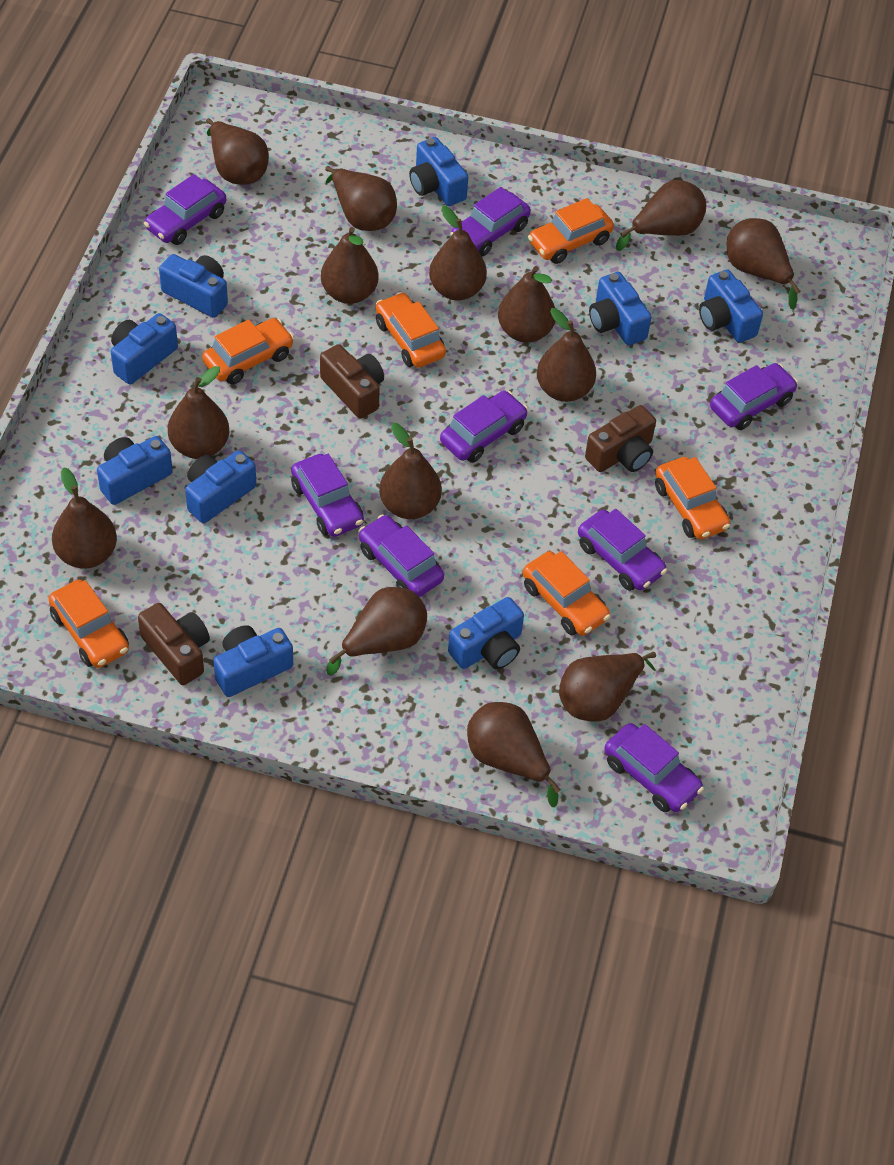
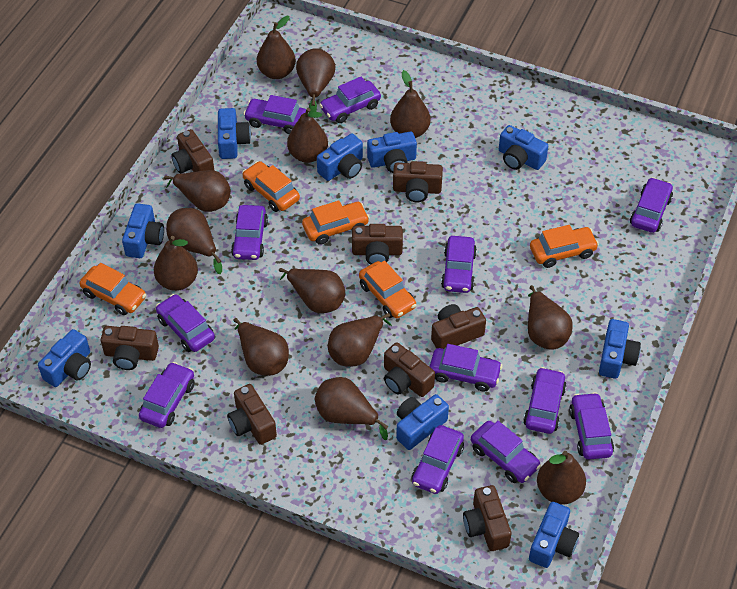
brown camera: 3 -> 8
brown pear: 14 -> 13
orange car: 6 -> 5
purple car: 8 -> 12

